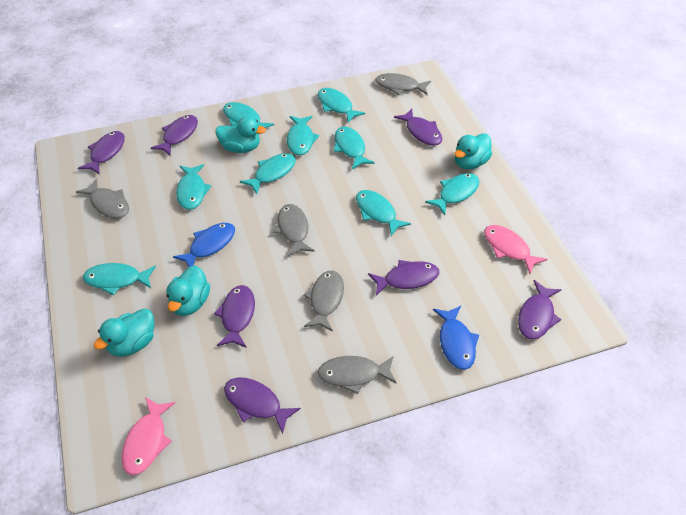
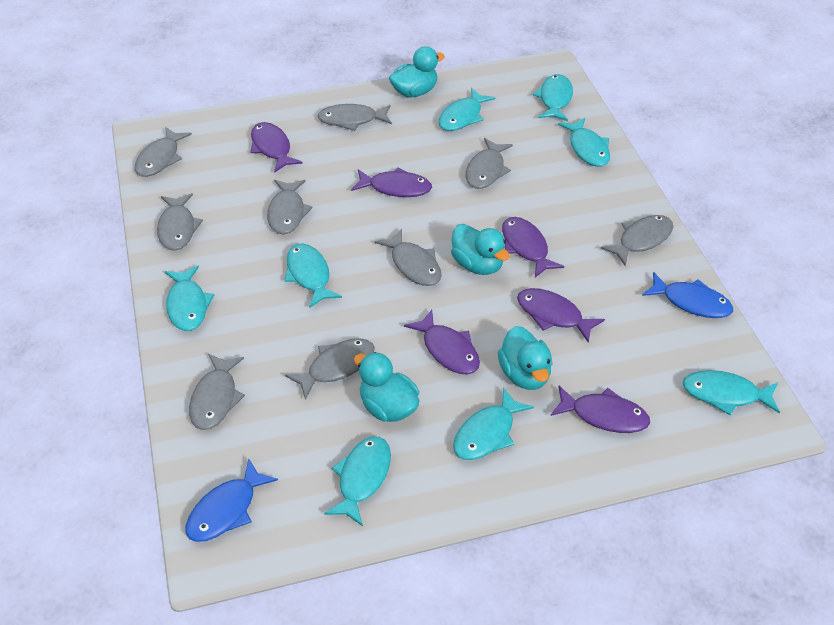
grey fish: 5 -> 9
pink fish: 2 -> 0
purple fish: 7 -> 6
turquoise fish: 9 -> 8

